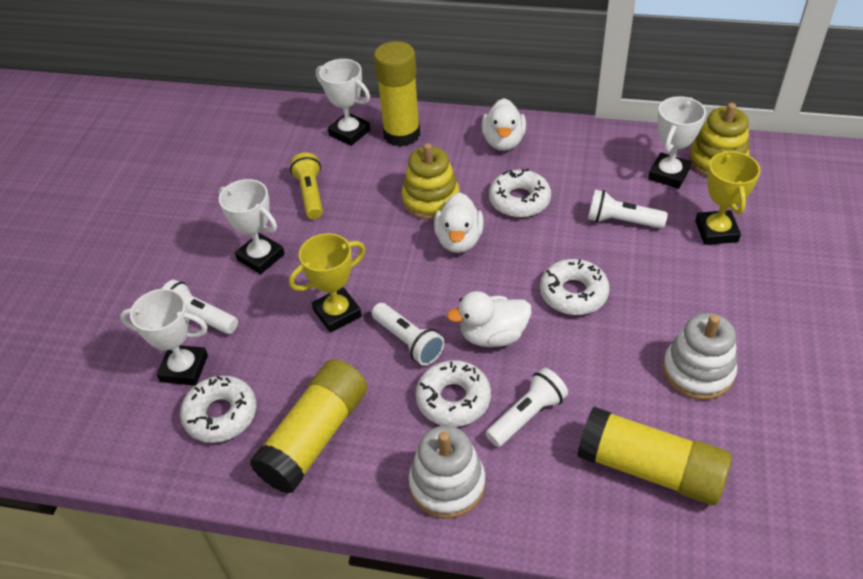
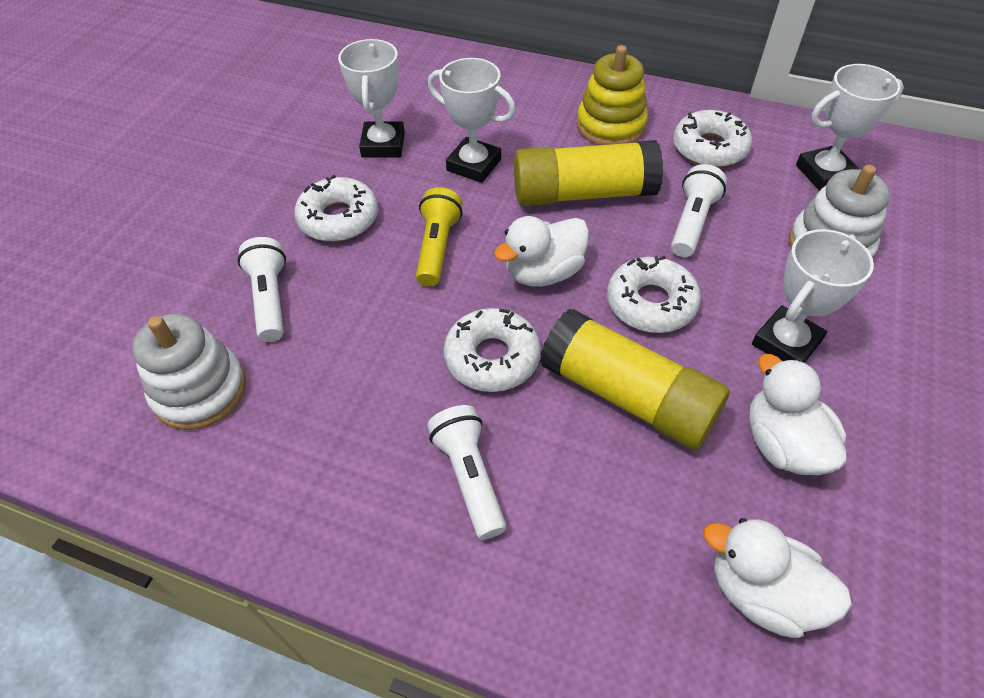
white flashlight: 4 -> 3
yellow glue stick: 3 -> 2
yellow stacking toy: 2 -> 1
yellow trophy: 2 -> 0

